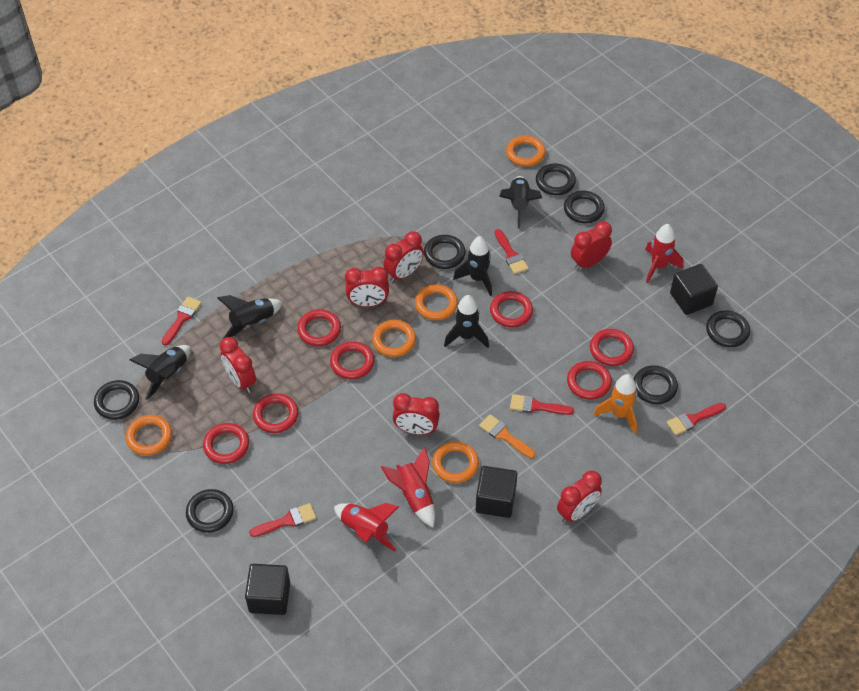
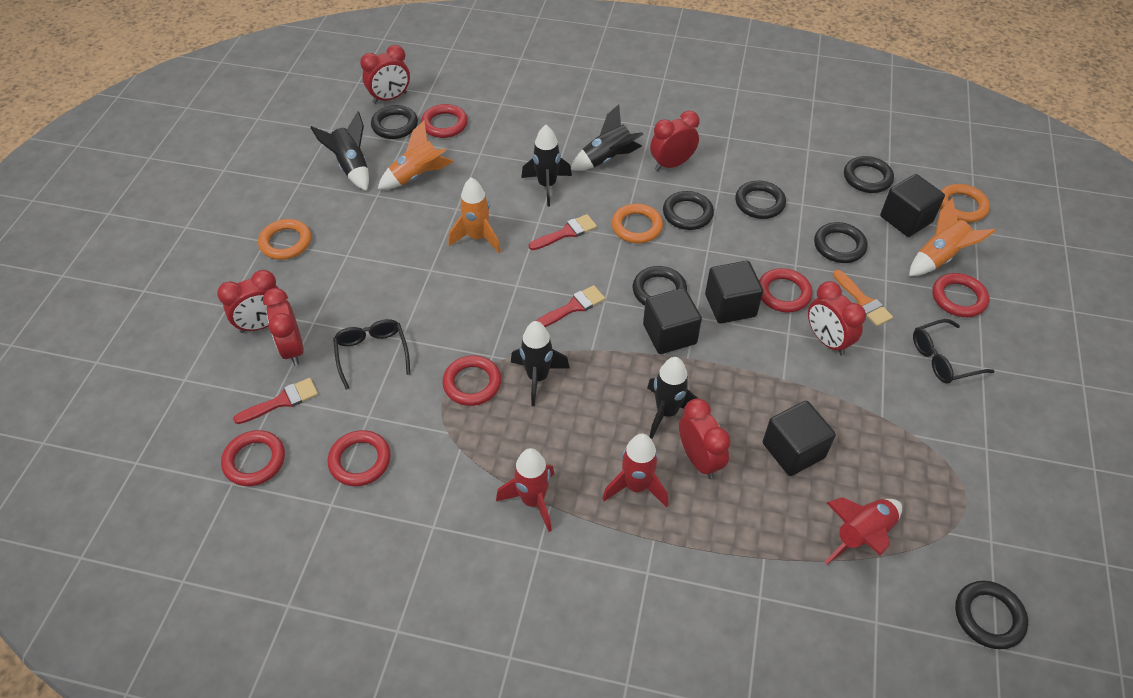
black cube: 3 -> 4
black glasses: 0 -> 2
orange ring: 5 -> 3
orange rocket: 1 -> 3
red brush: 5 -> 3
red ring: 7 -> 6

